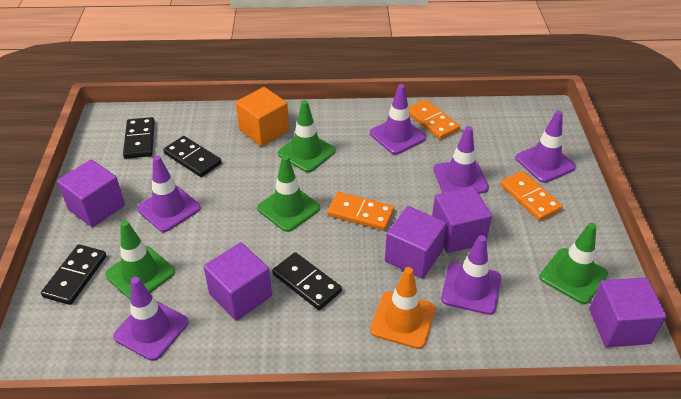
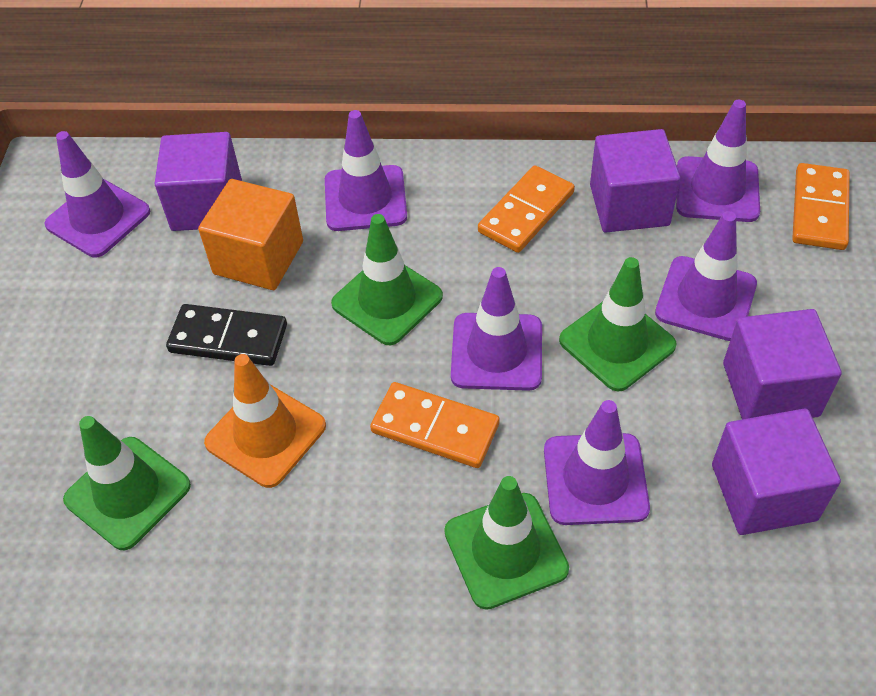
black domino: 4 -> 1
purple cube: 5 -> 4

